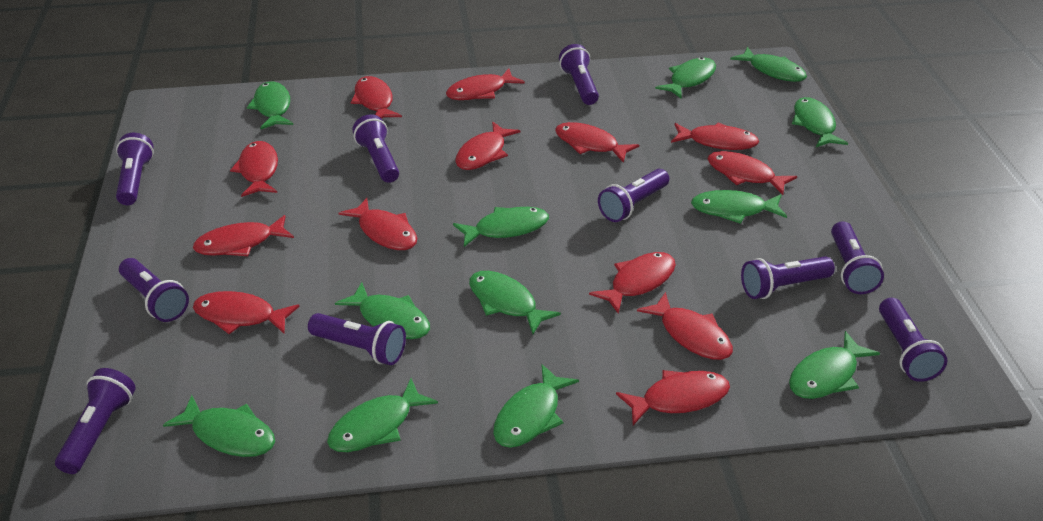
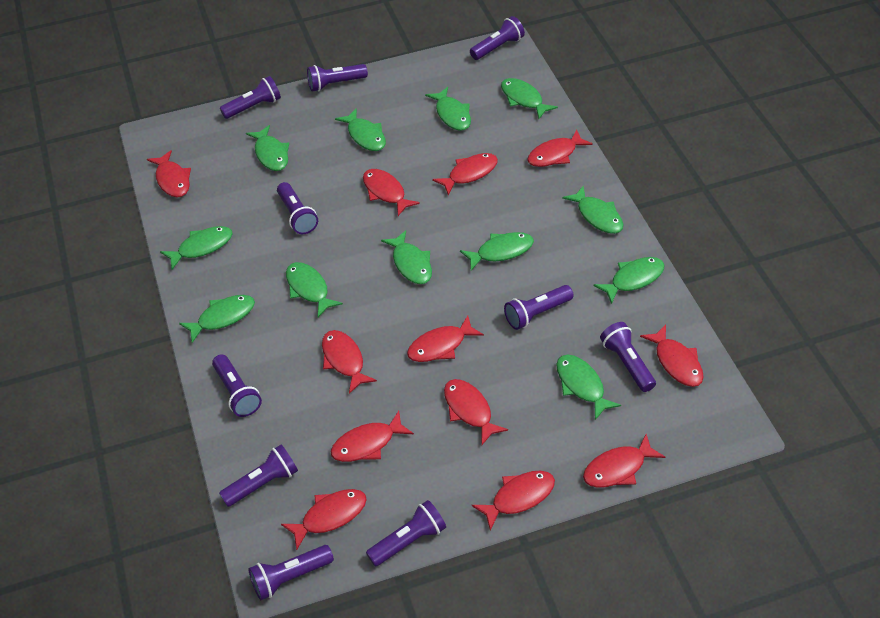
red fish: 13 -> 12

